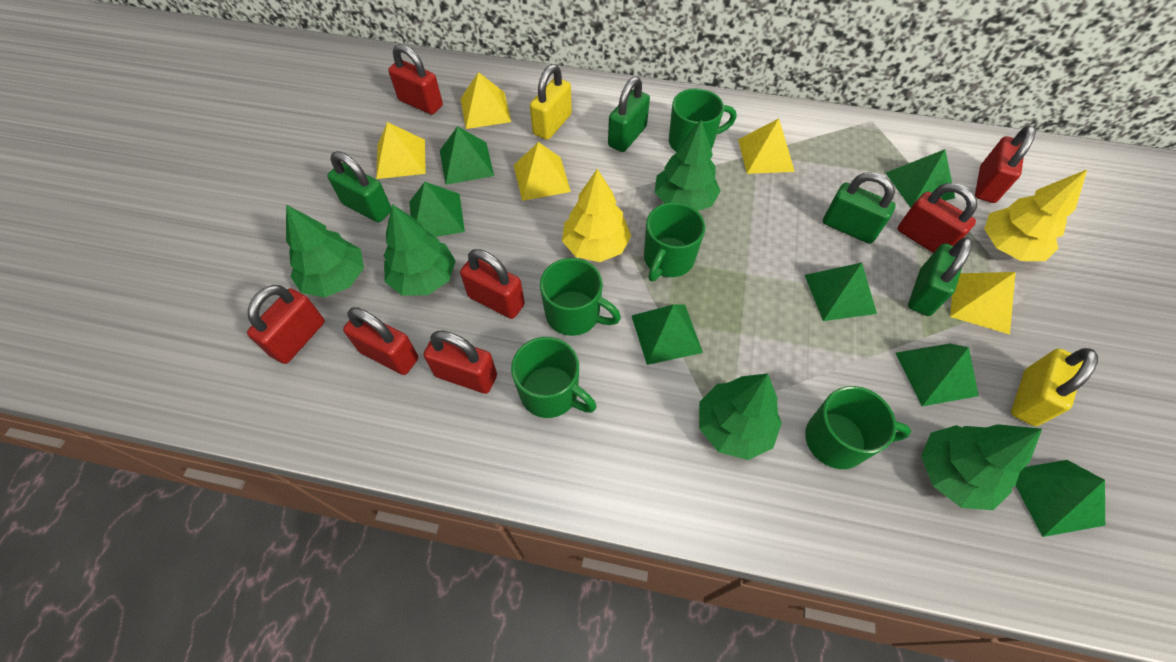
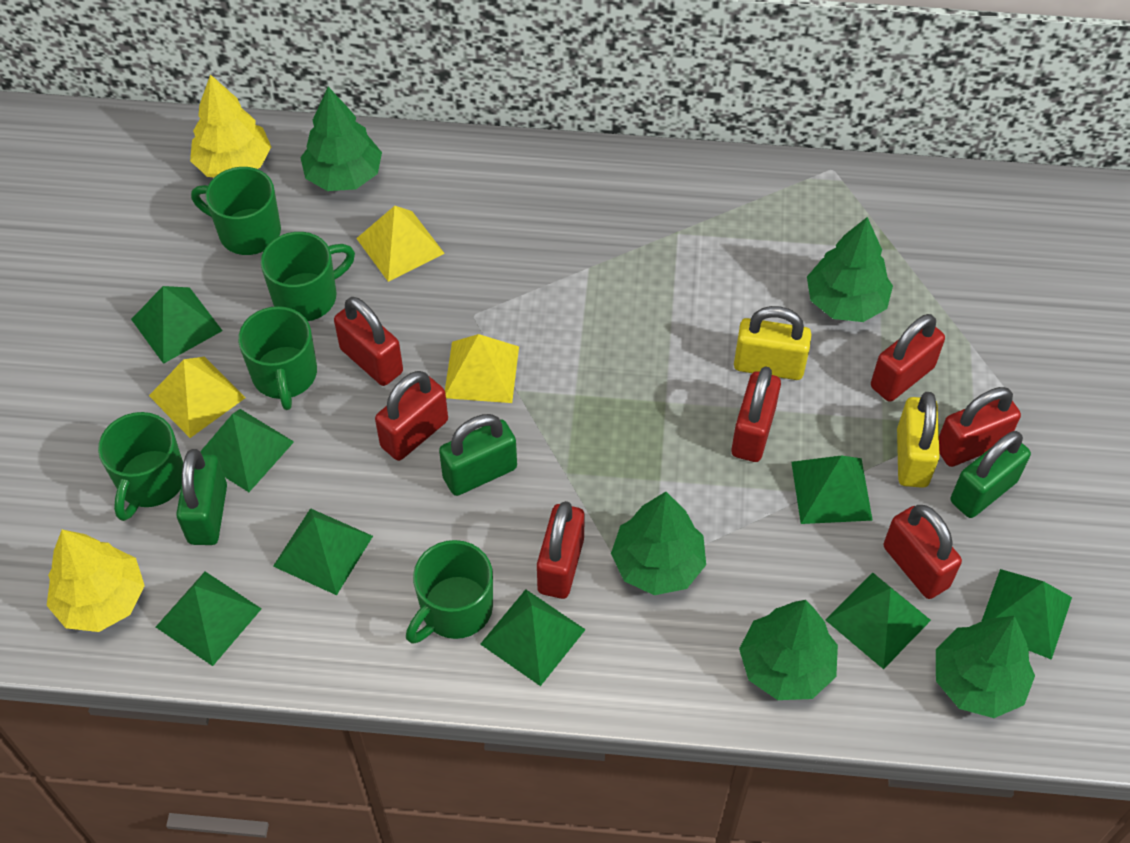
green padlock: 4 -> 3
green pyramid: 7 -> 8
yellow pyramid: 5 -> 3

